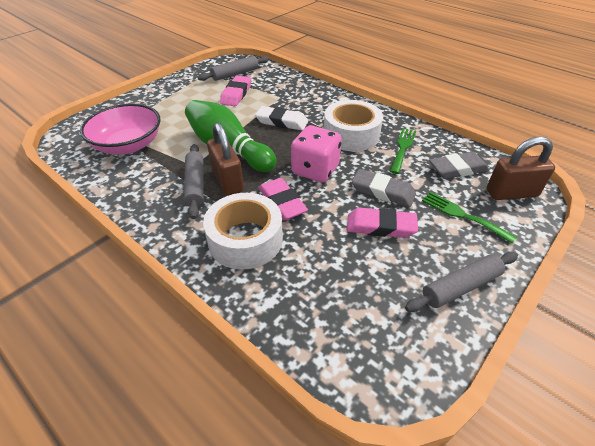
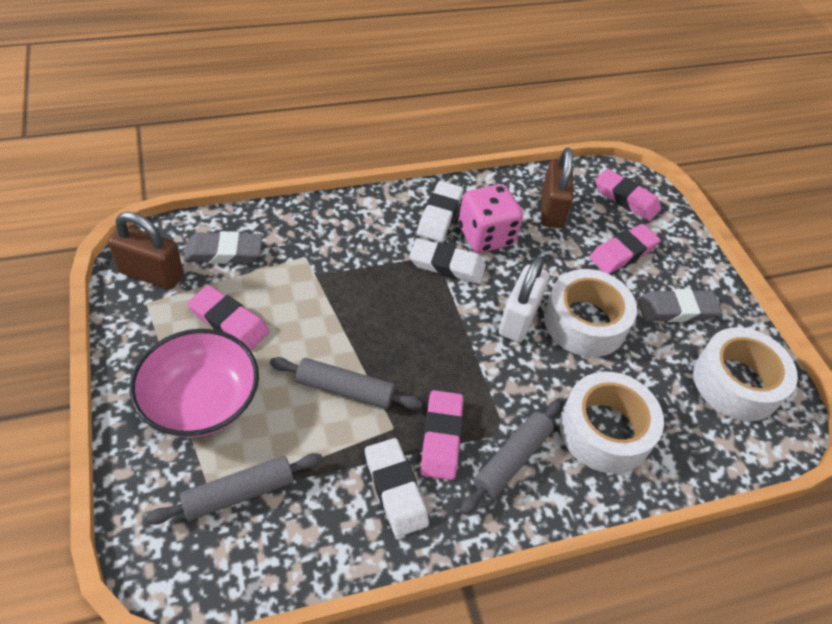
green bowling pin: 1 -> 0
green fork: 2 -> 0
pink eraser: 3 -> 4
white eraser: 1 -> 3
white padlock: 0 -> 1
white tape: 2 -> 3

